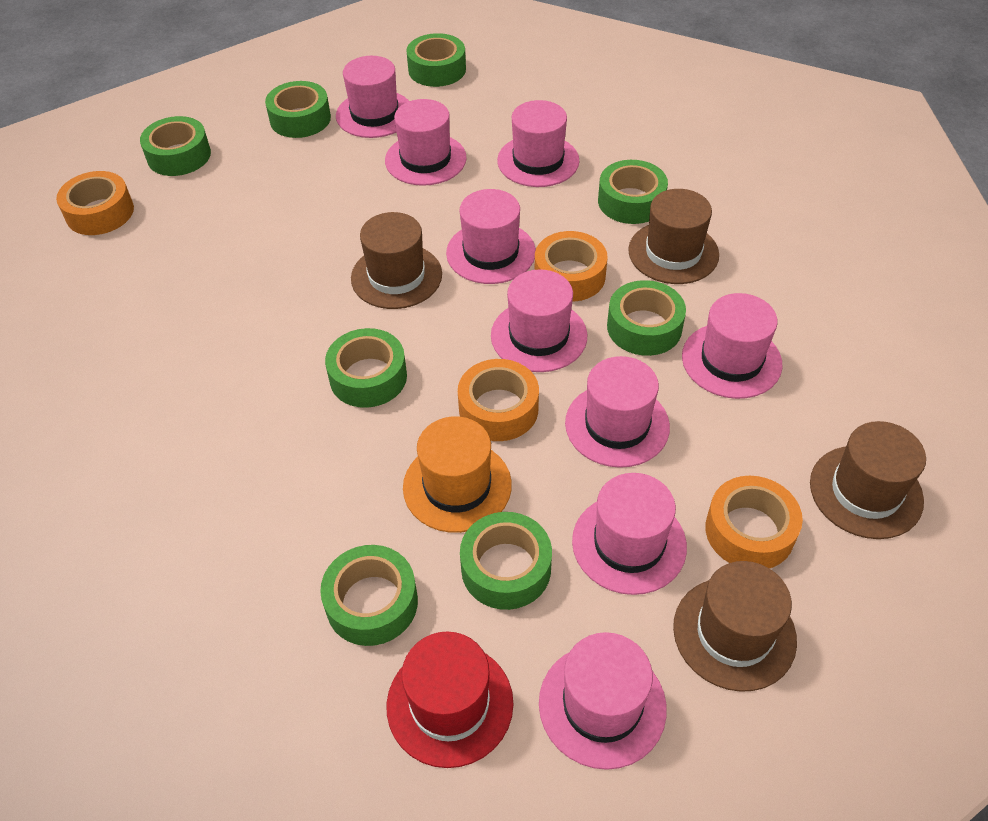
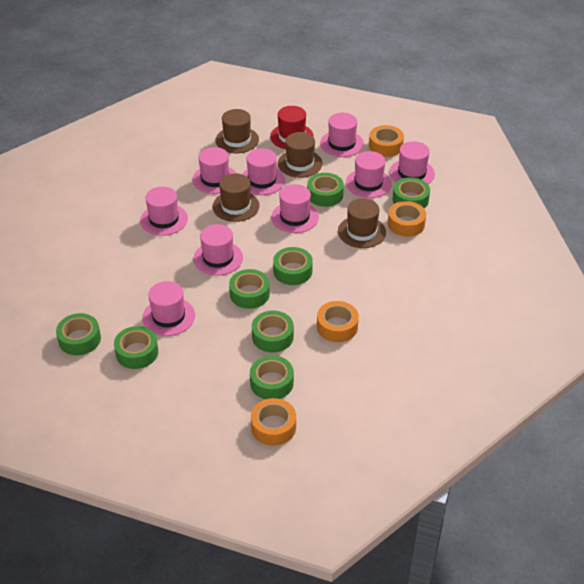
orange hat: 1 -> 0

